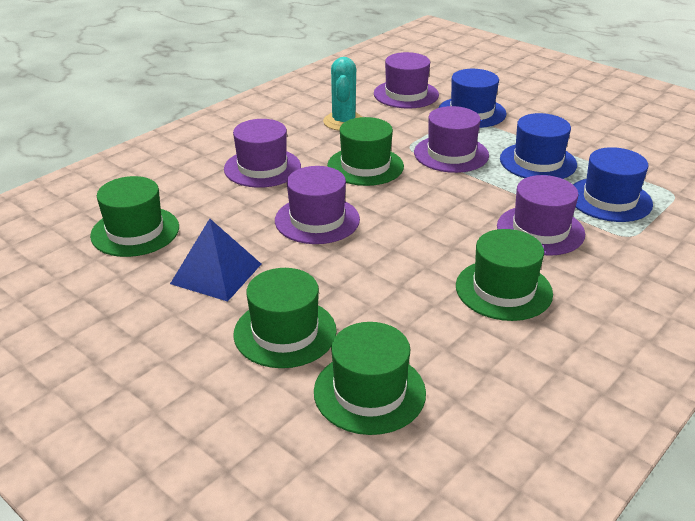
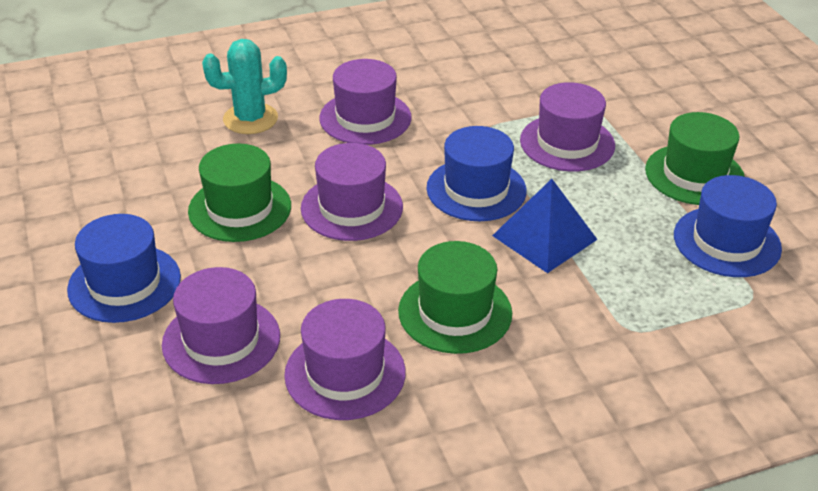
green hat: 5 -> 3

